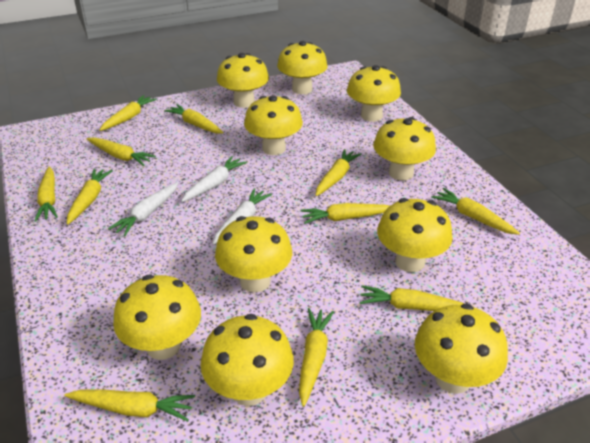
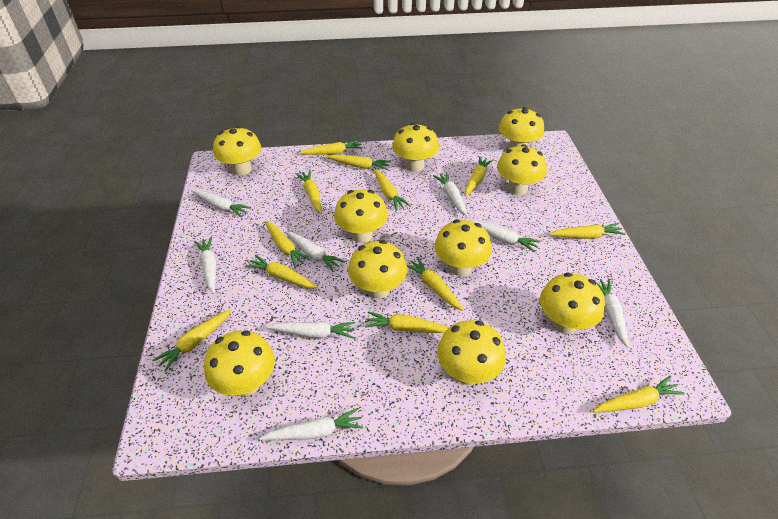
white carrot: 3 -> 8
yellow carrot: 11 -> 12

